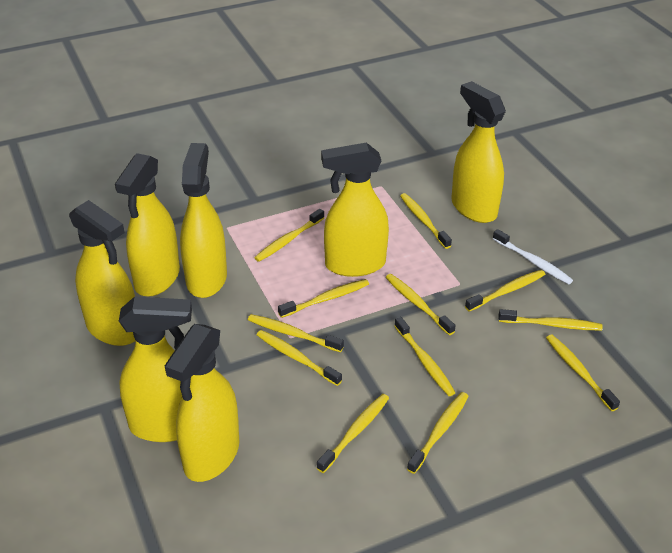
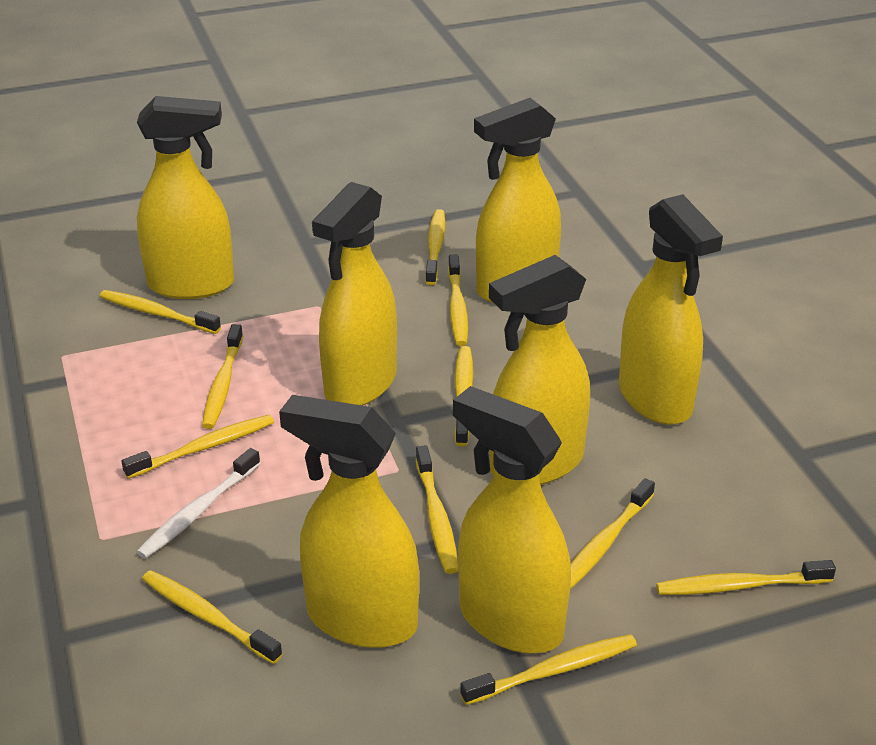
yellow toothbrush: 12 -> 11

